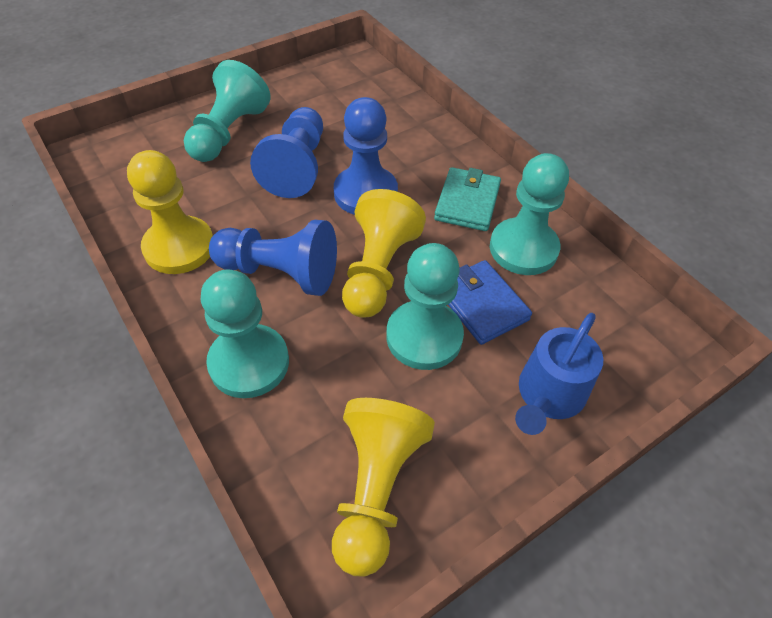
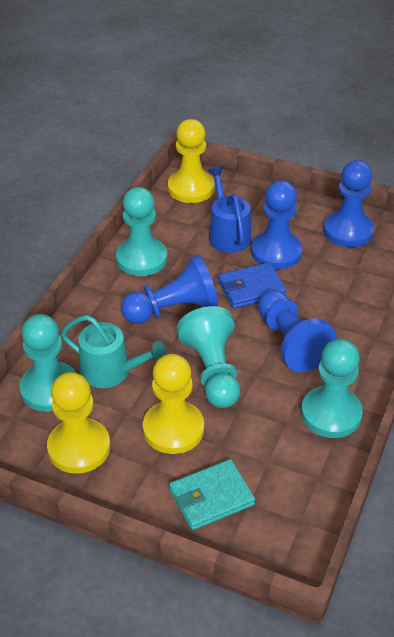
blue pawn: 3 -> 4
turquoise watering can: 0 -> 1

